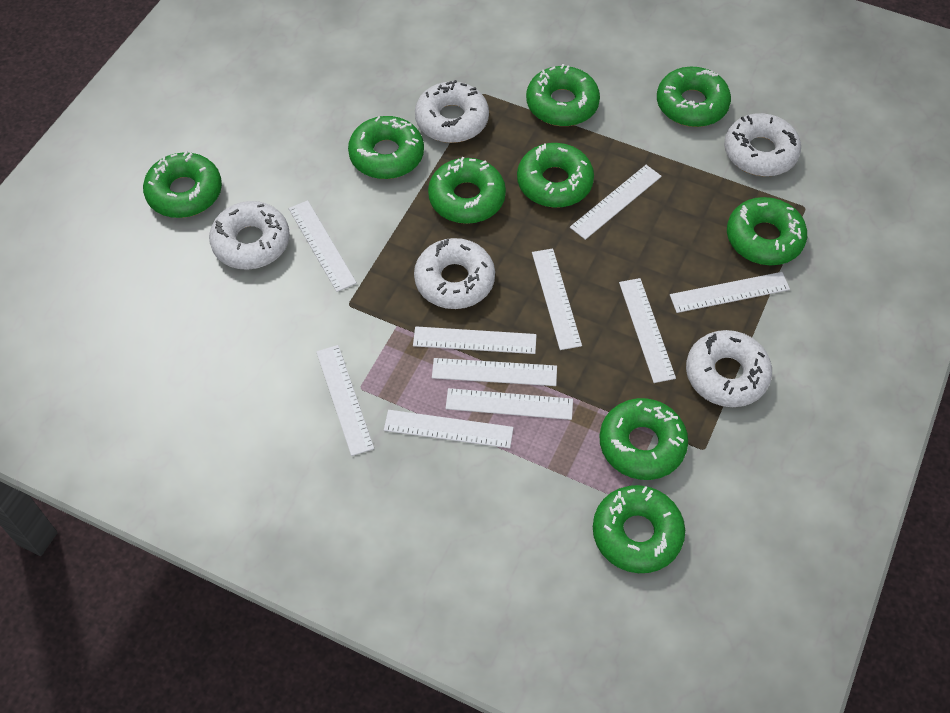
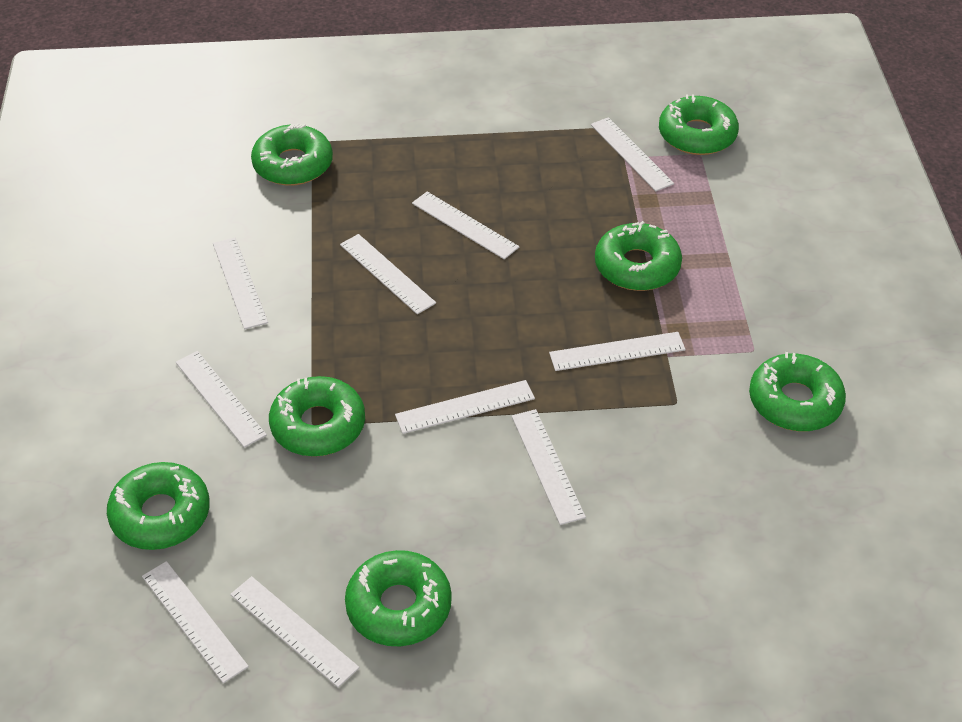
green donut: 9 -> 7
white donut: 5 -> 0

